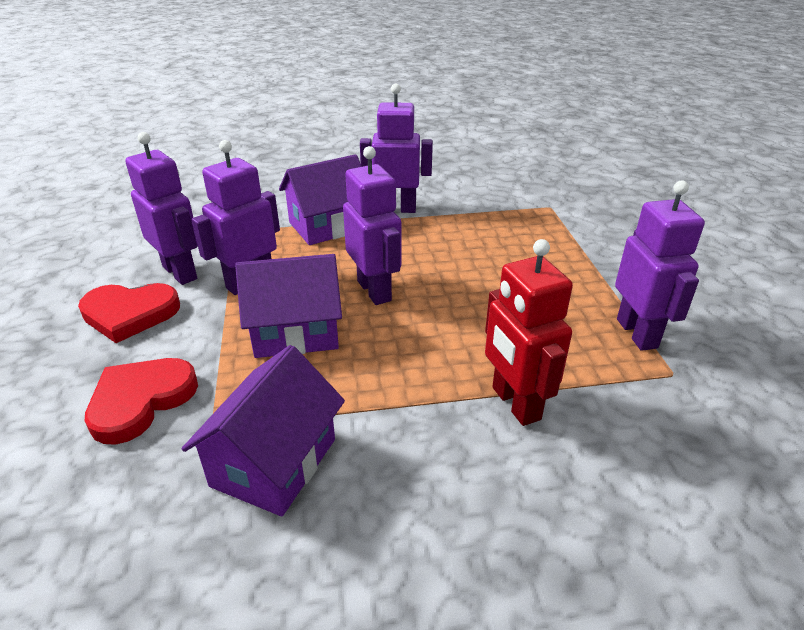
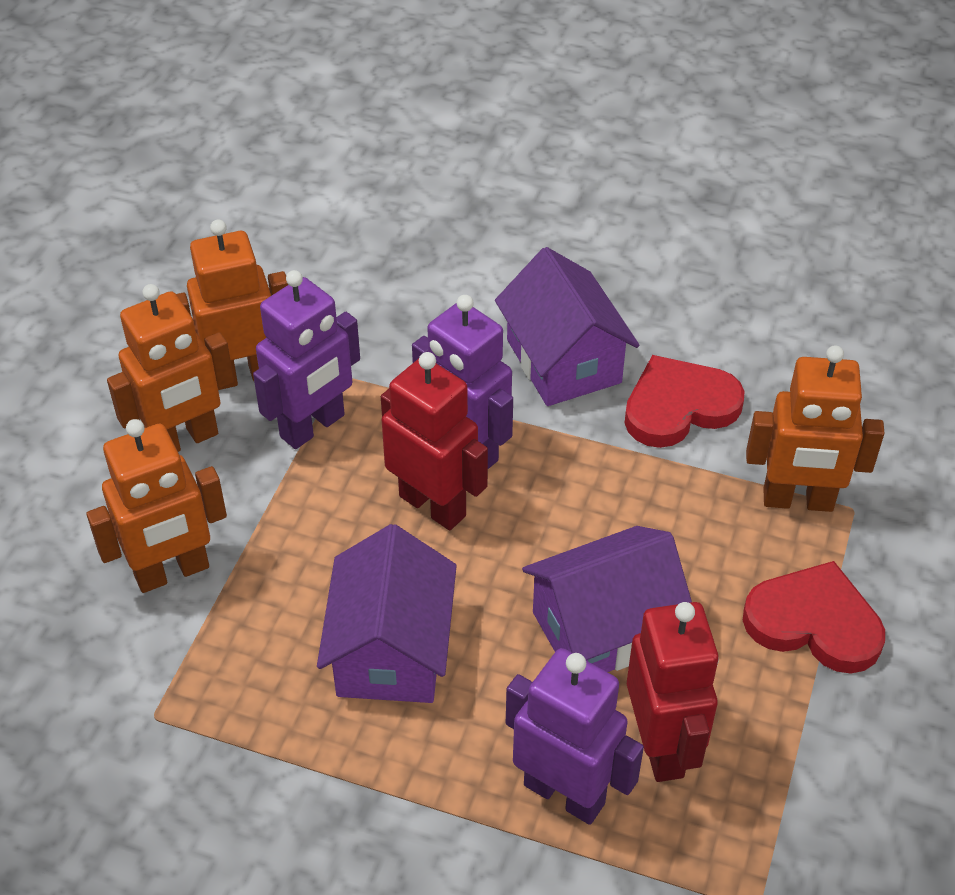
orange robot: 0 -> 4
purple robot: 5 -> 3
red robot: 1 -> 2

